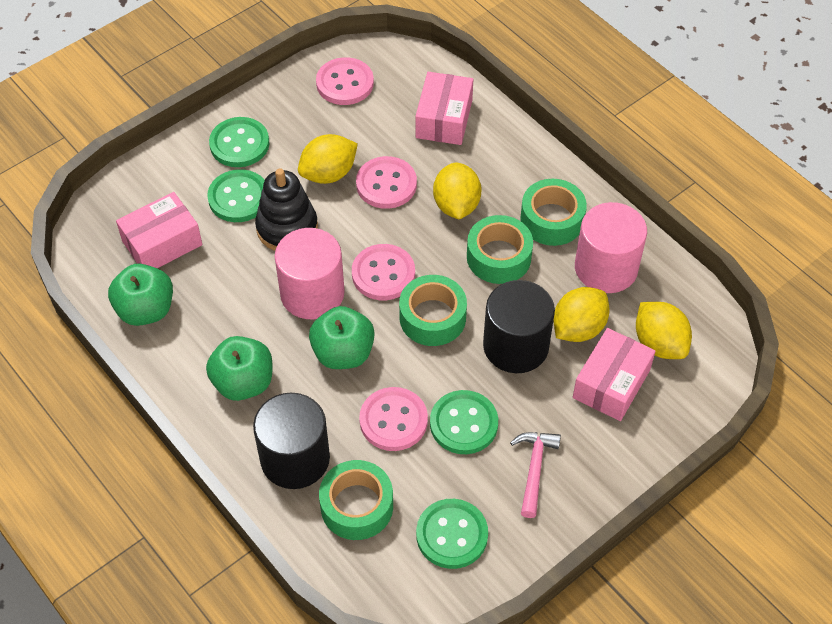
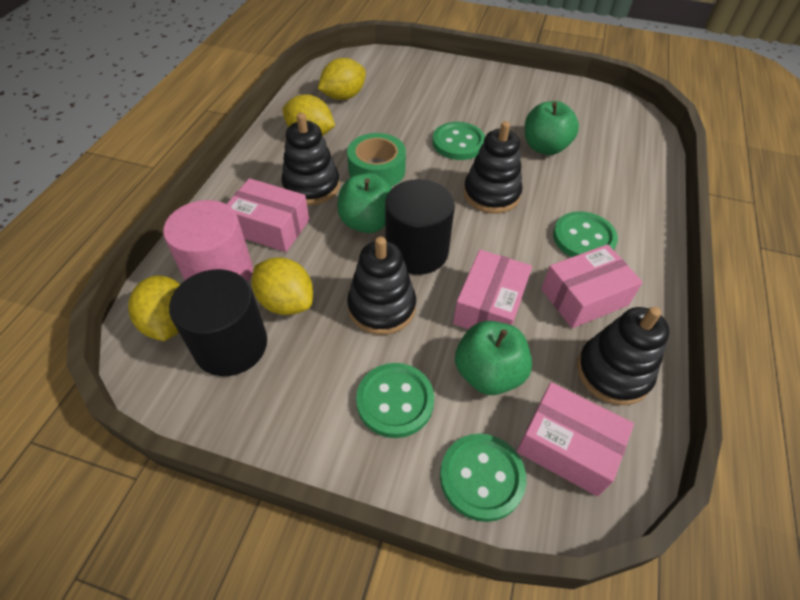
black stacking toy: 1 -> 4
green tape: 4 -> 1
pink box: 3 -> 4
pink button: 4 -> 0
pink cylinder: 2 -> 1
pink hammer: 1 -> 0

